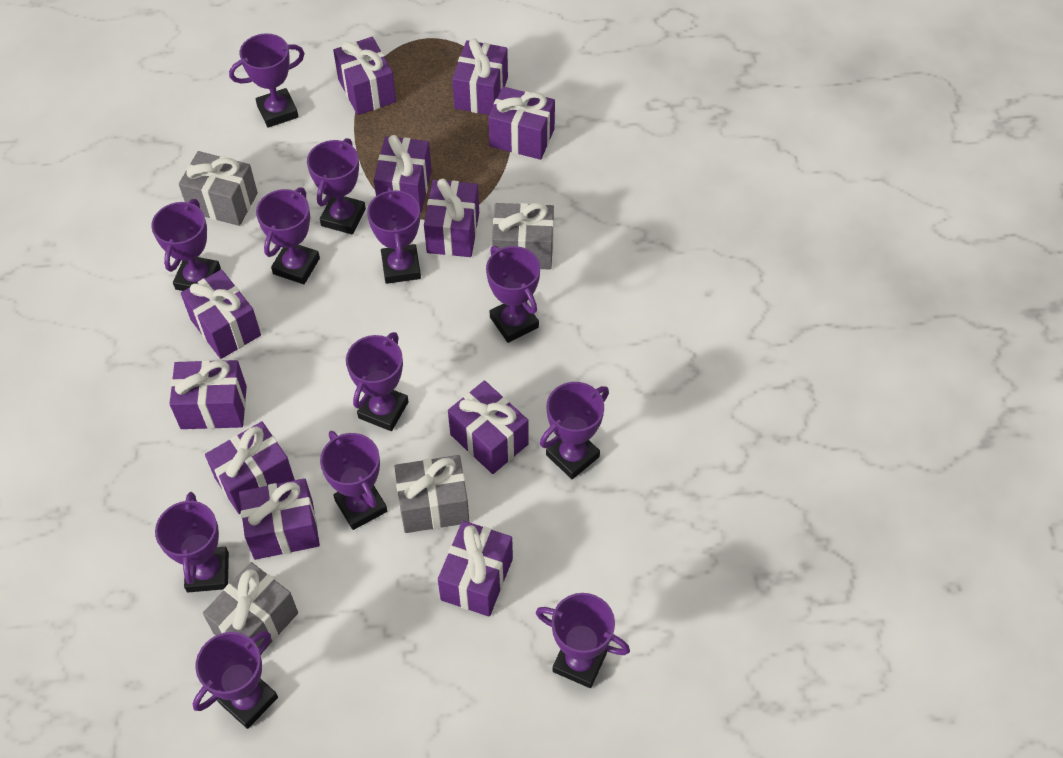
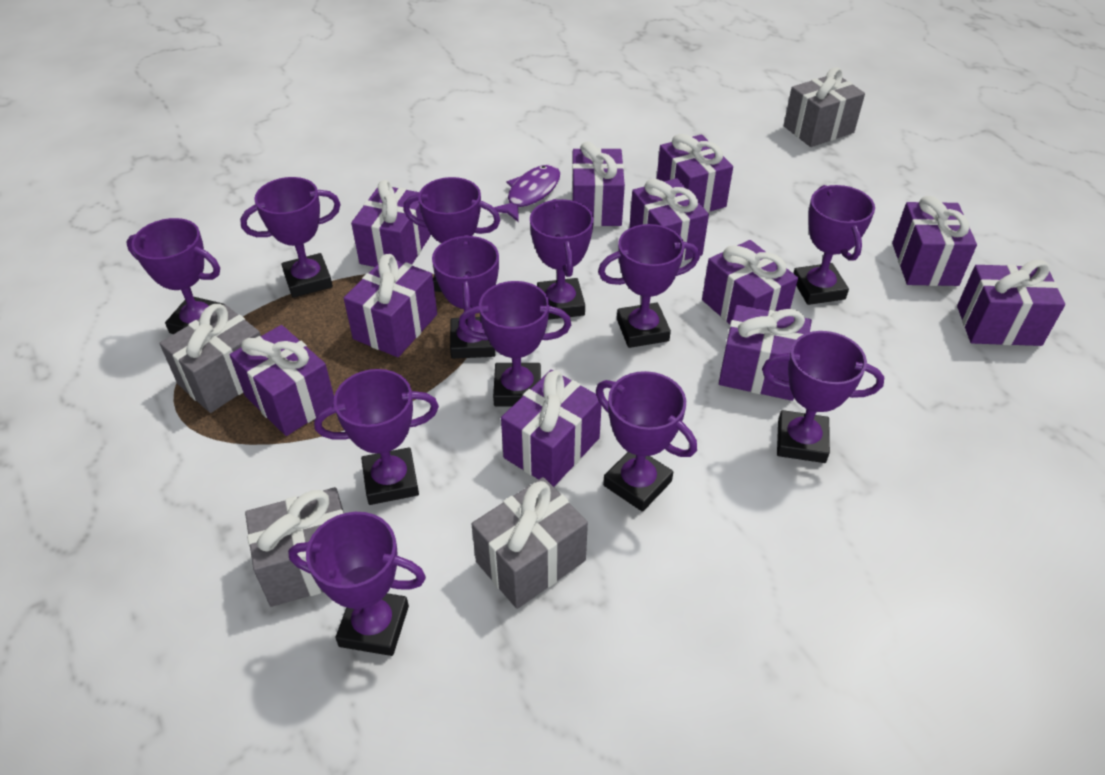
purple fish: 0 -> 1

